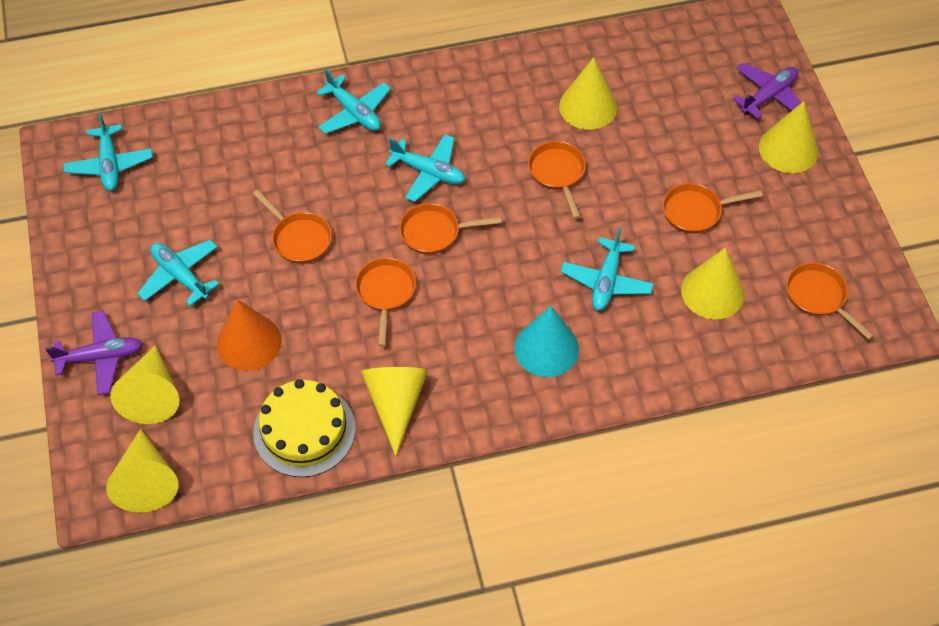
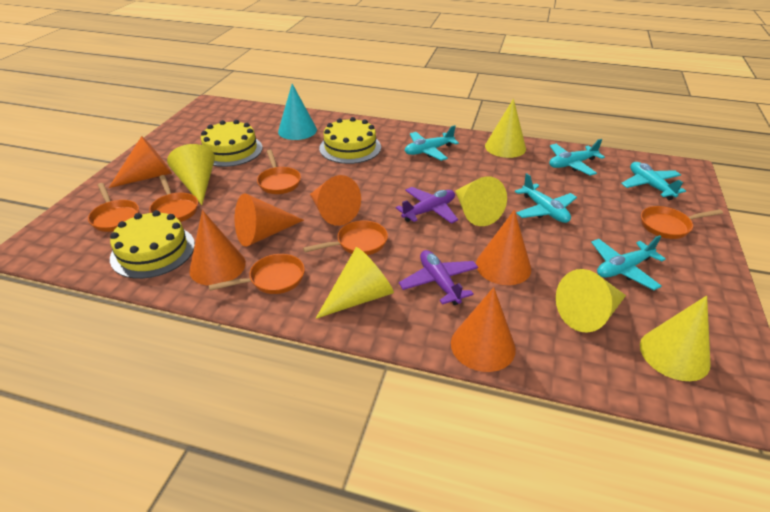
orange cone: 1 -> 6
yellow cake: 1 -> 3

